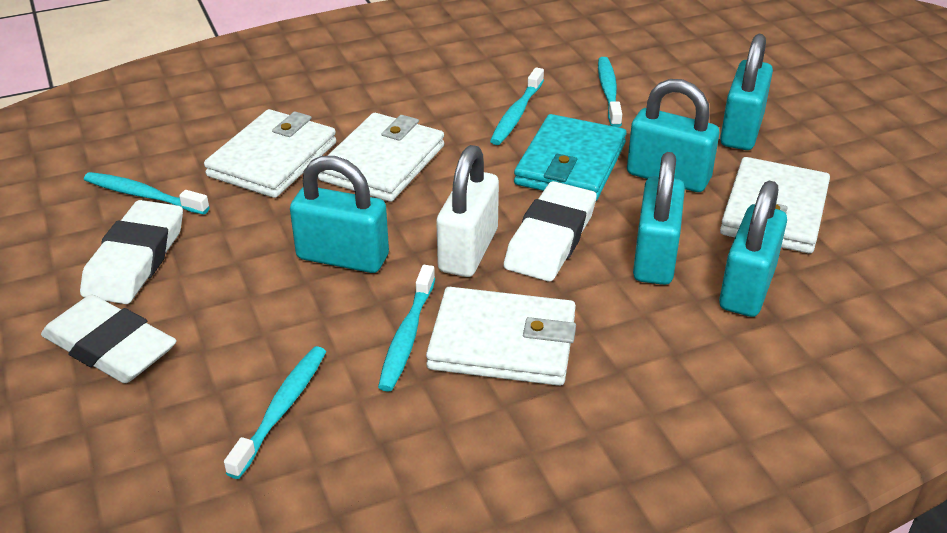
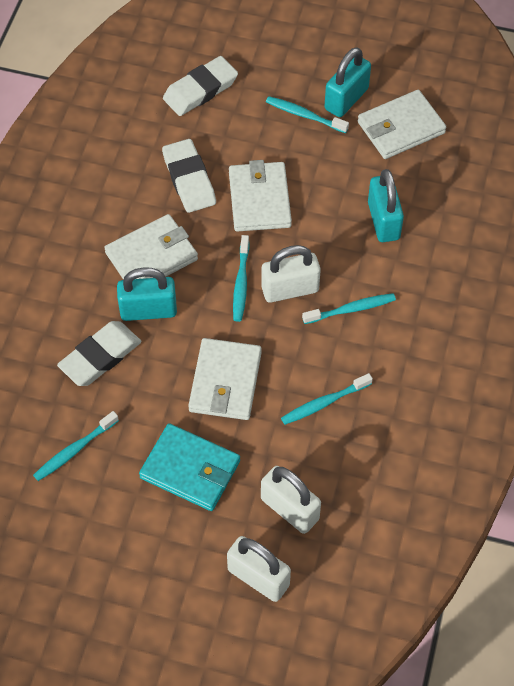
turquoise padlock: 5 -> 3
white padlock: 1 -> 3

